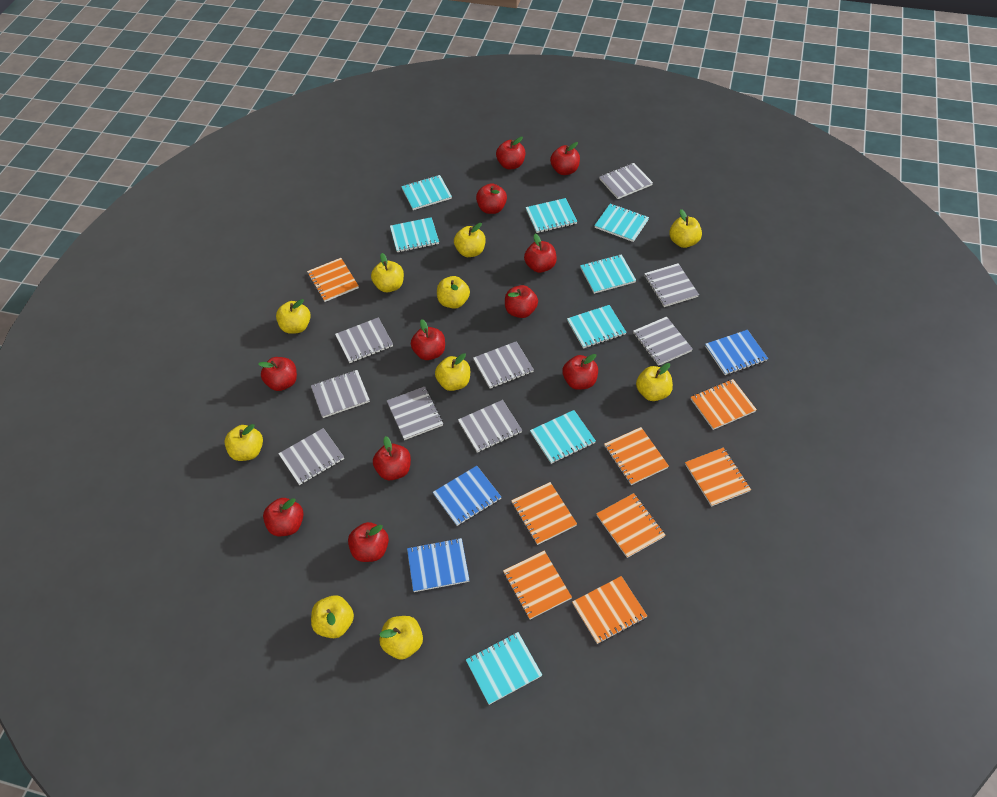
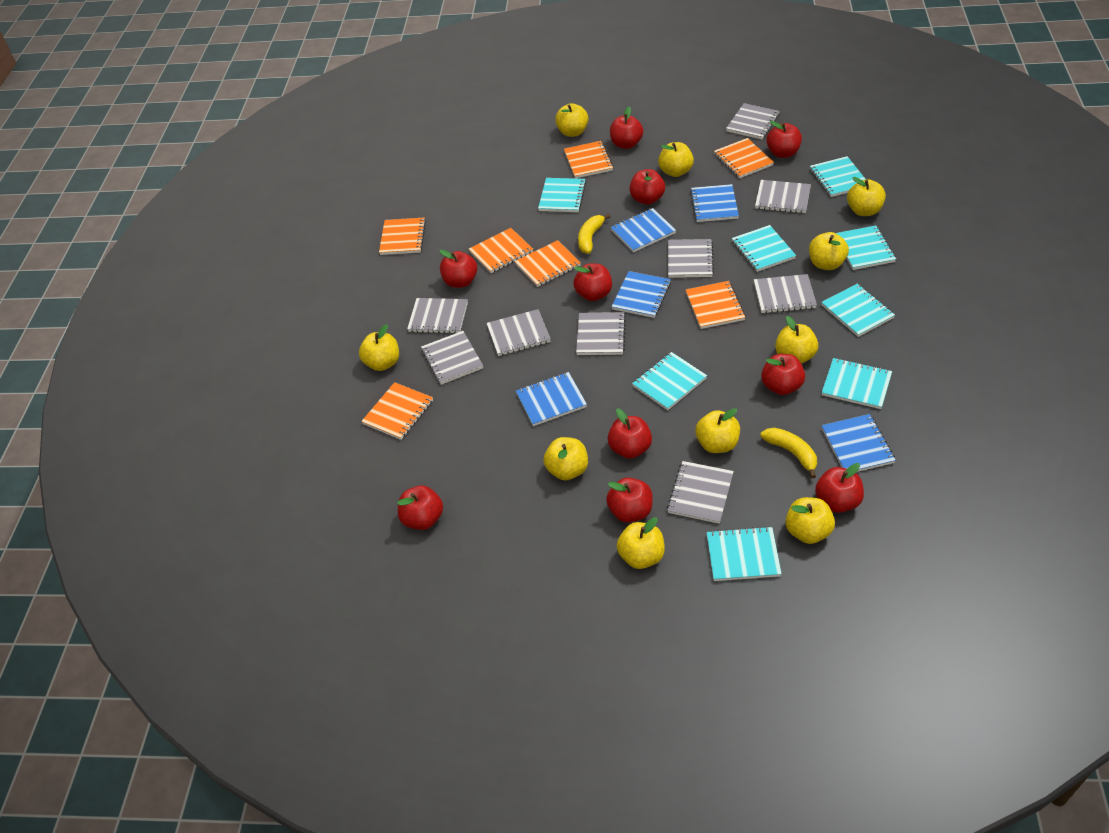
blue notebook: 3 -> 5
orange notebook: 8 -> 7
red apple: 11 -> 10
yellow banana: 0 -> 2

